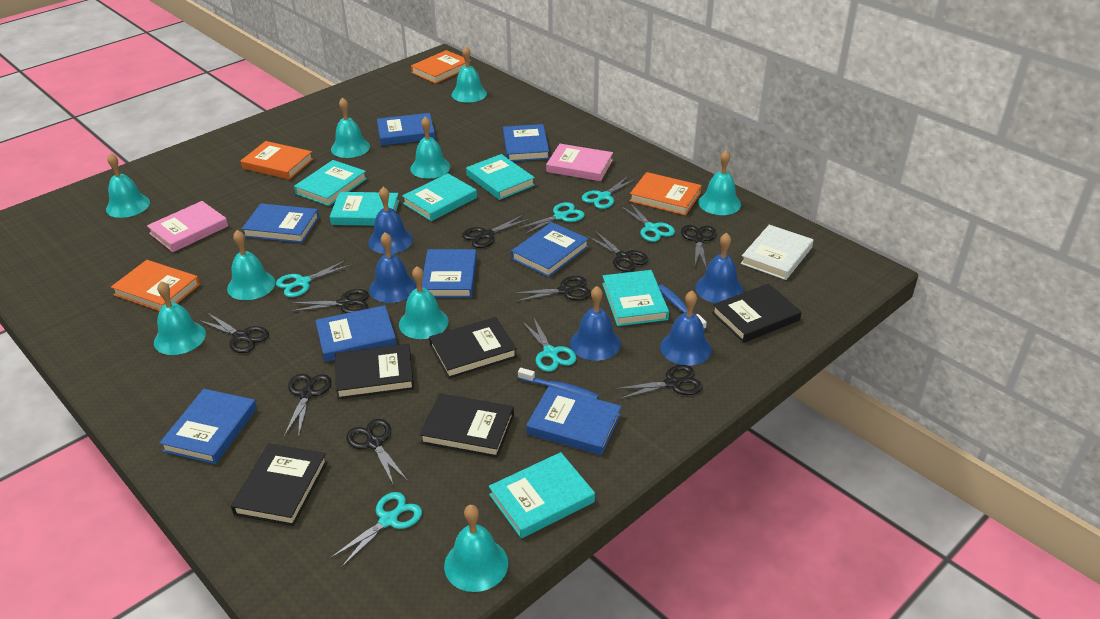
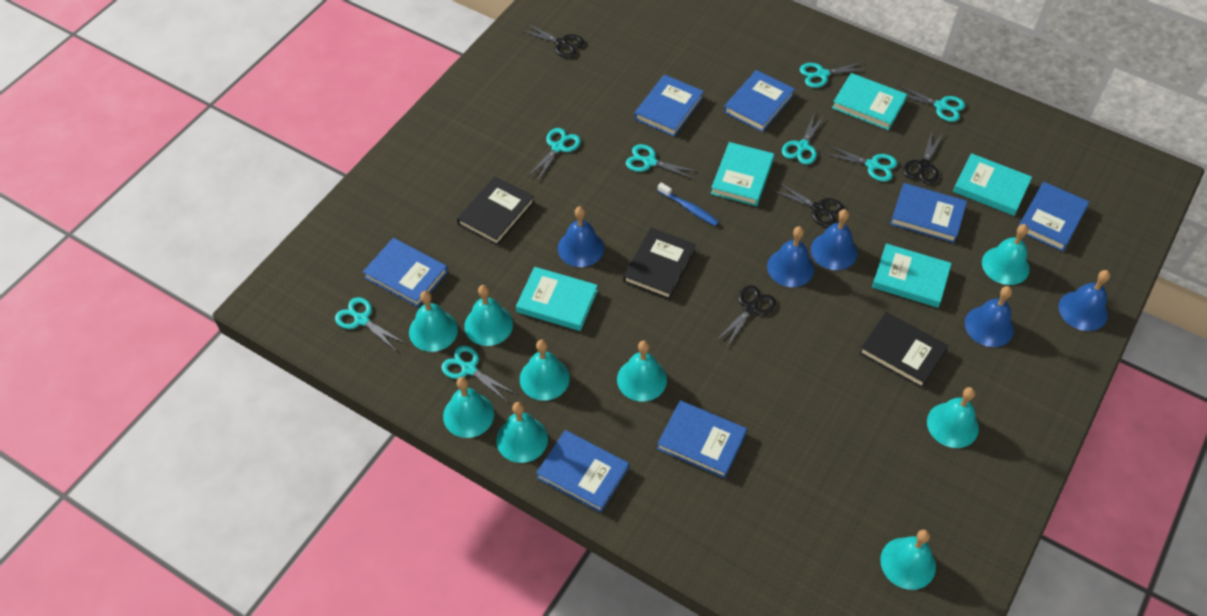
black book: 5 -> 3
black scissors: 9 -> 4
blue book: 8 -> 7
blue toothbrush: 2 -> 1
orange book: 4 -> 0
pink book: 2 -> 0
turquoise book: 6 -> 5
turquoise scissors: 6 -> 8
white book: 1 -> 0

